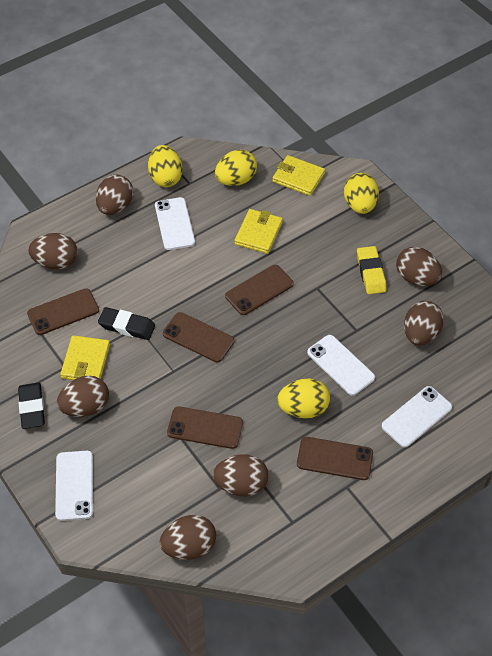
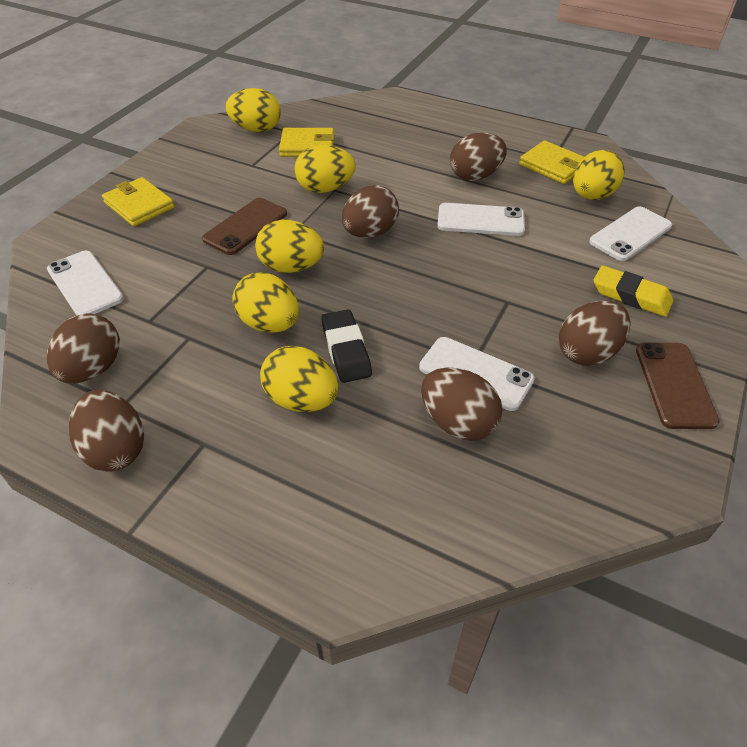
black eraser: 2 -> 1
brown egg: 7 -> 6
brown phone: 5 -> 2
yellow egg: 4 -> 6

